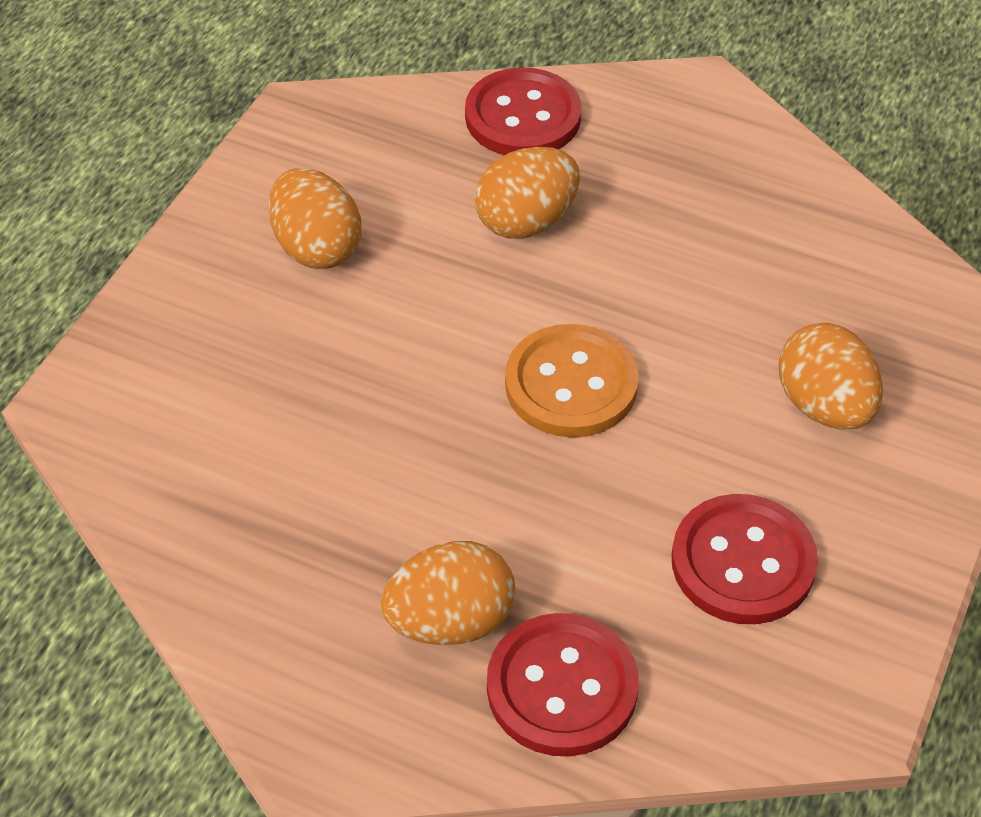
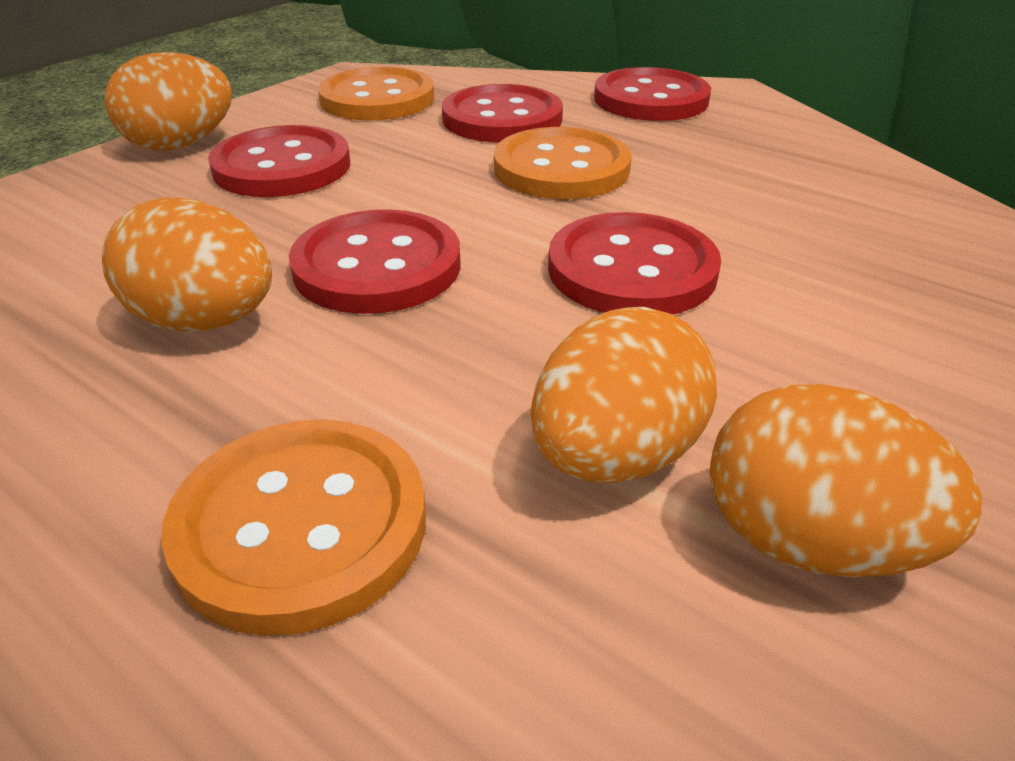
orange button: 1 -> 3
red button: 3 -> 5

